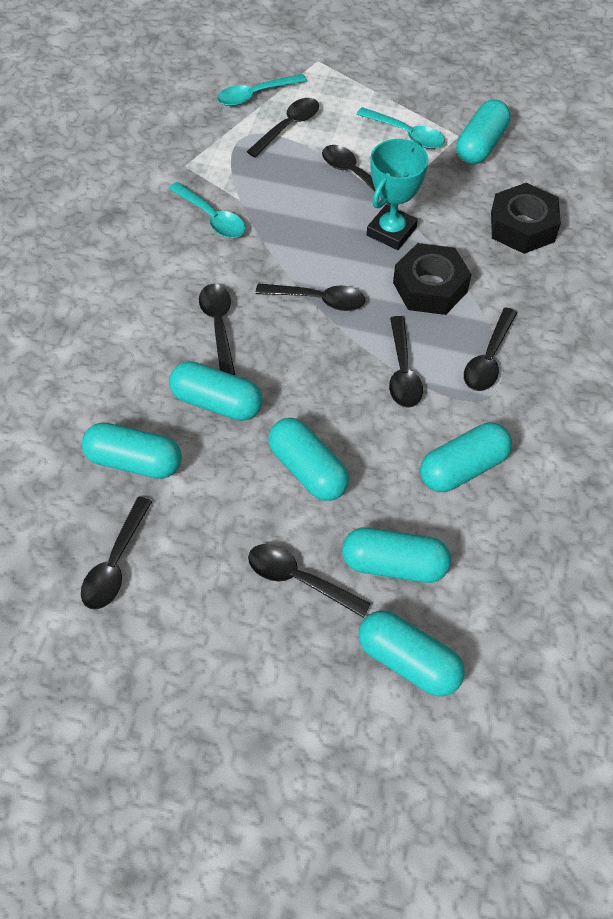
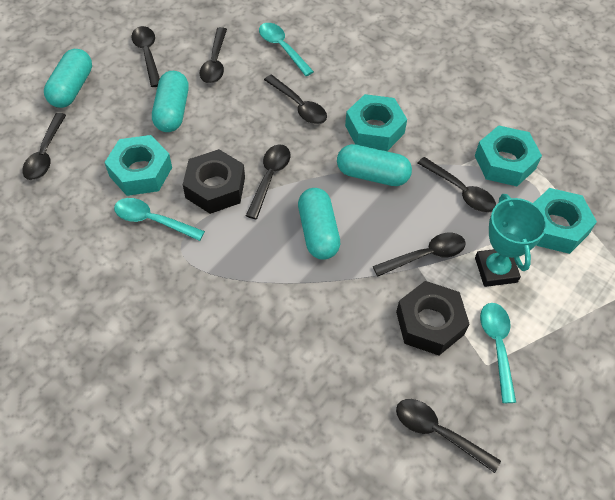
turquoise capsule: 7 -> 4
turquoise nut: 0 -> 4

